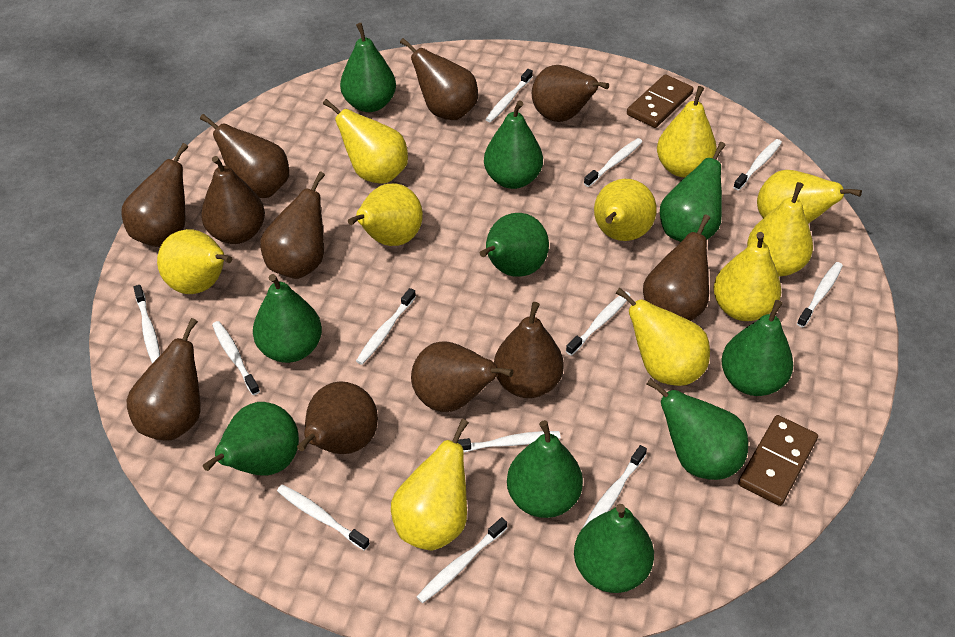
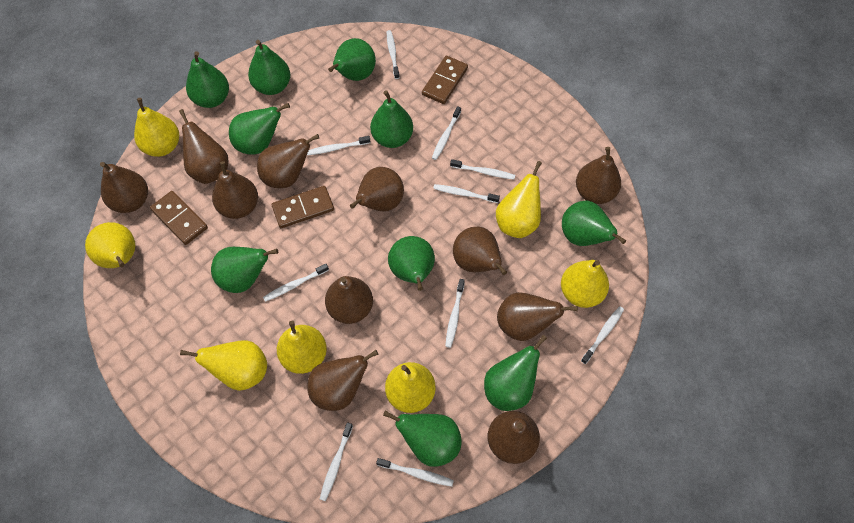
brown domino: 2 -> 3
white toothbrush: 12 -> 10
yellow pear: 10 -> 7

